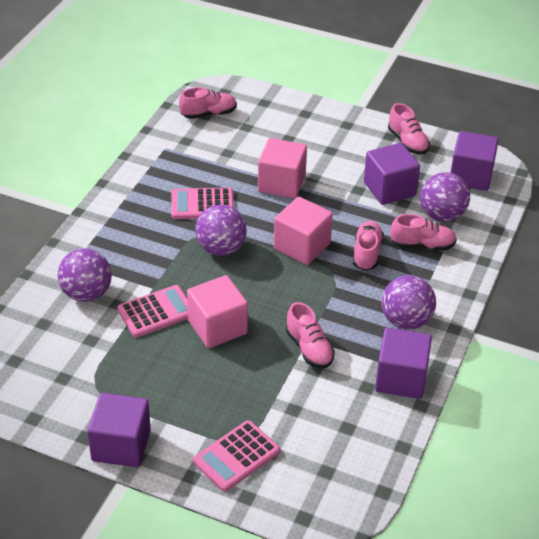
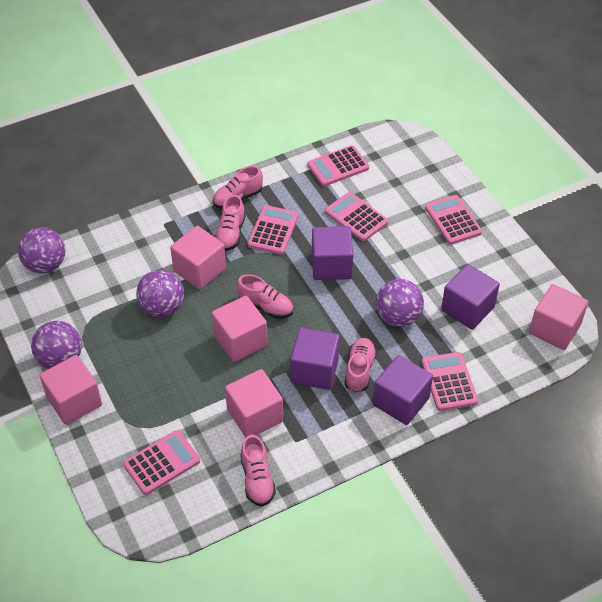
pink calculator: 3 -> 6
pink cube: 3 -> 5

